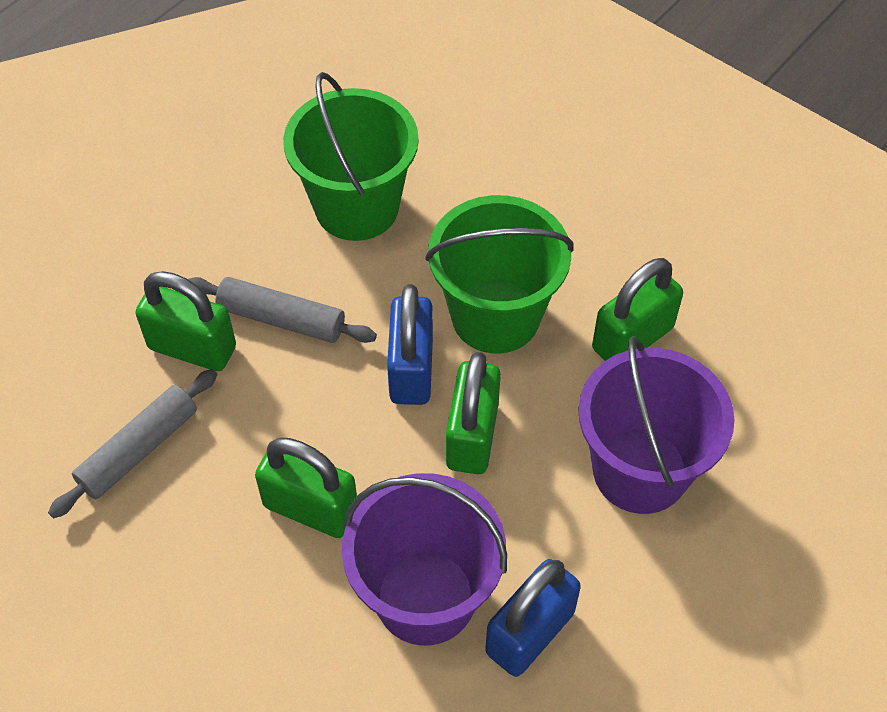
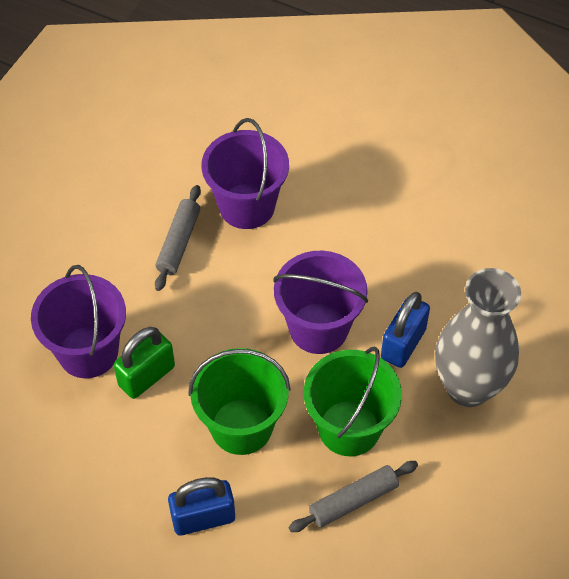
green padlock: 4 -> 1
grey vase: 0 -> 1
purple bucket: 2 -> 3

